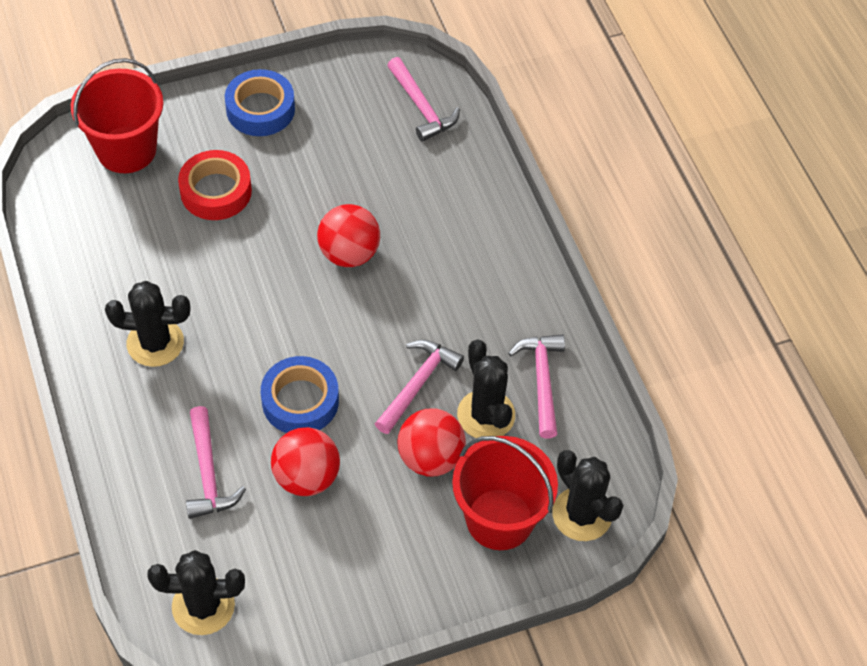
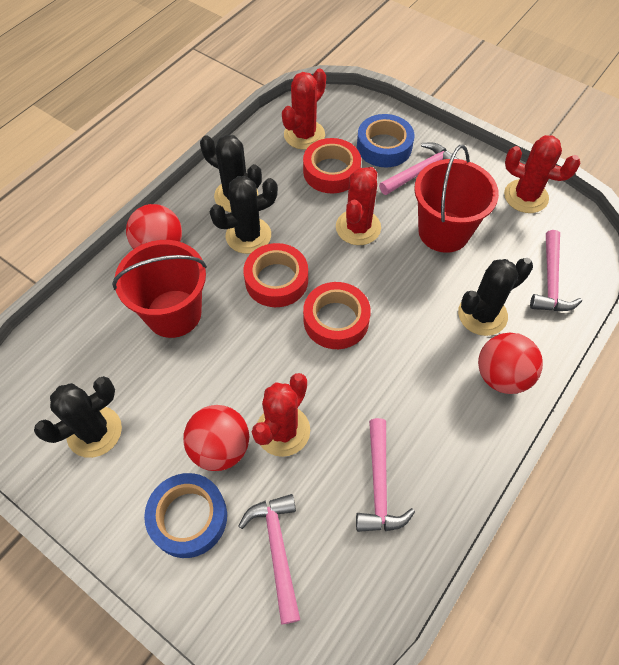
red cactus: 0 -> 4
red tape: 1 -> 3

